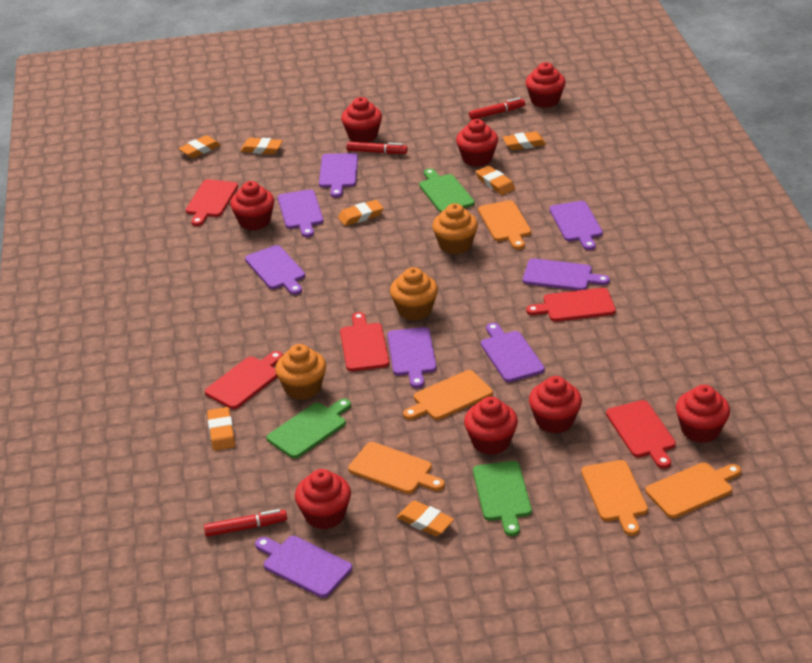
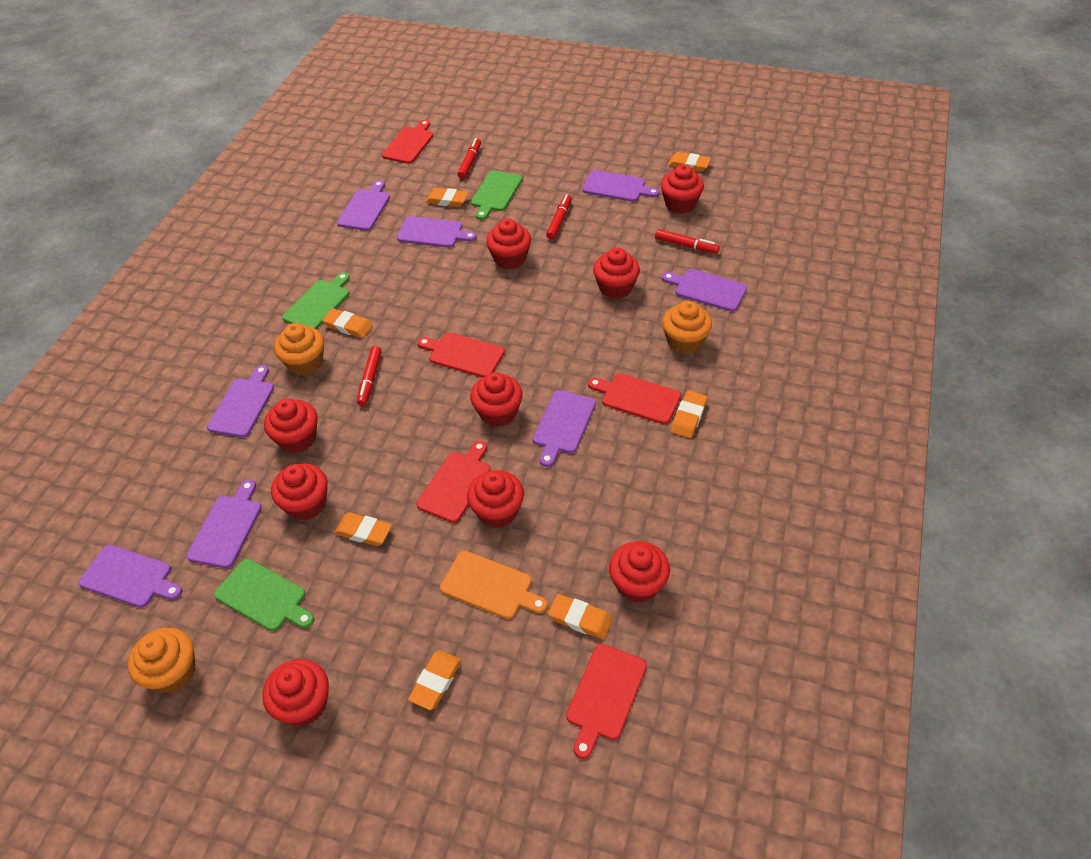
orange cutting board: 5 -> 1
red cupcake: 8 -> 9
red marker: 3 -> 4

